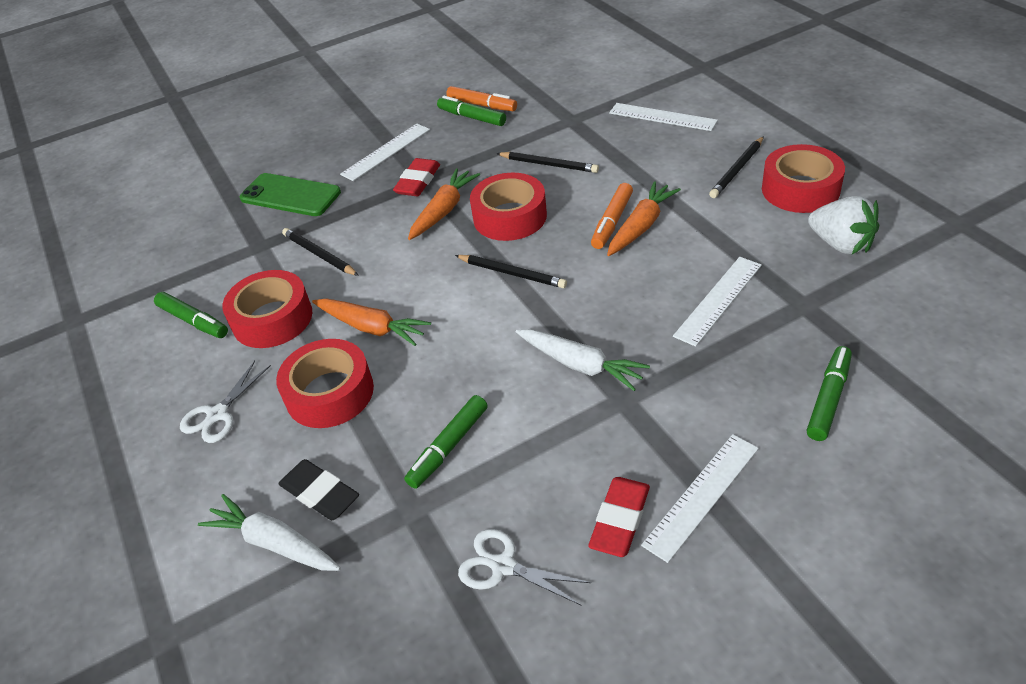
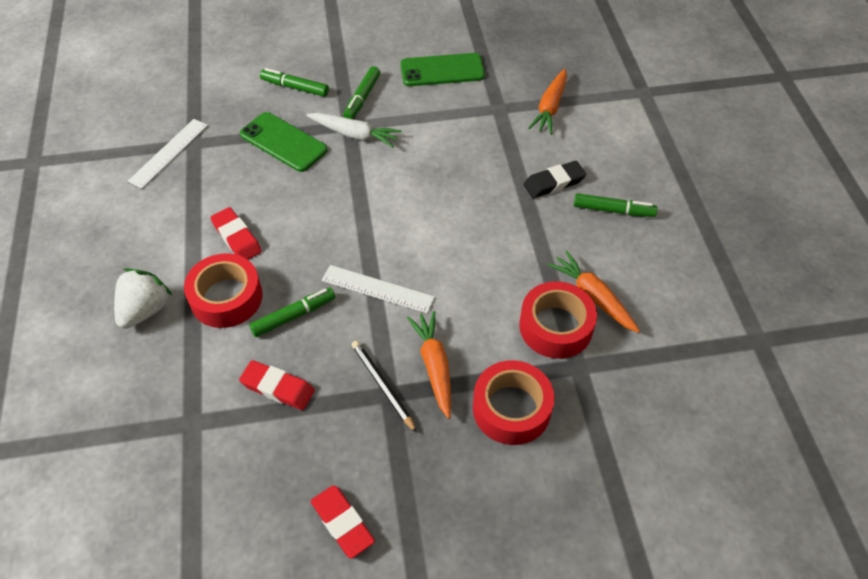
black pencil: 4 -> 1
green phone: 1 -> 2
orange marker: 2 -> 0
red eraser: 2 -> 3
red tape: 4 -> 3
white carrot: 2 -> 1
white ruler: 4 -> 2
white scissors: 2 -> 0

